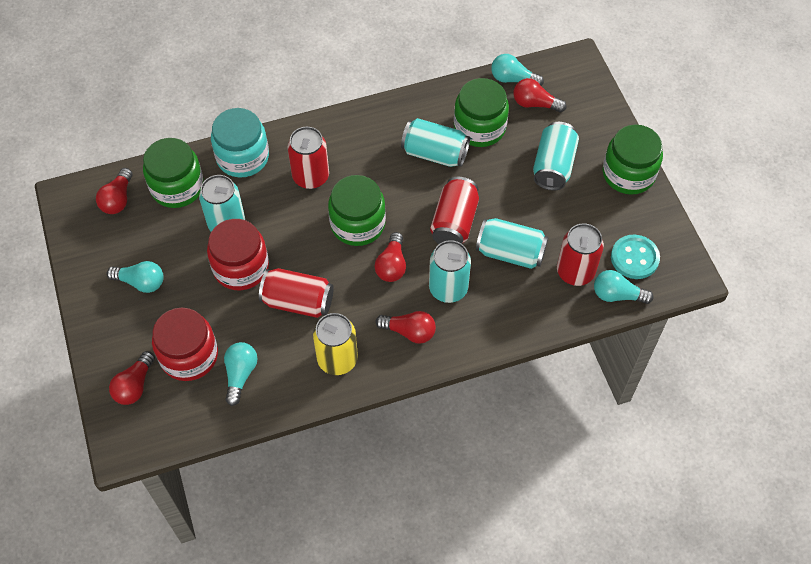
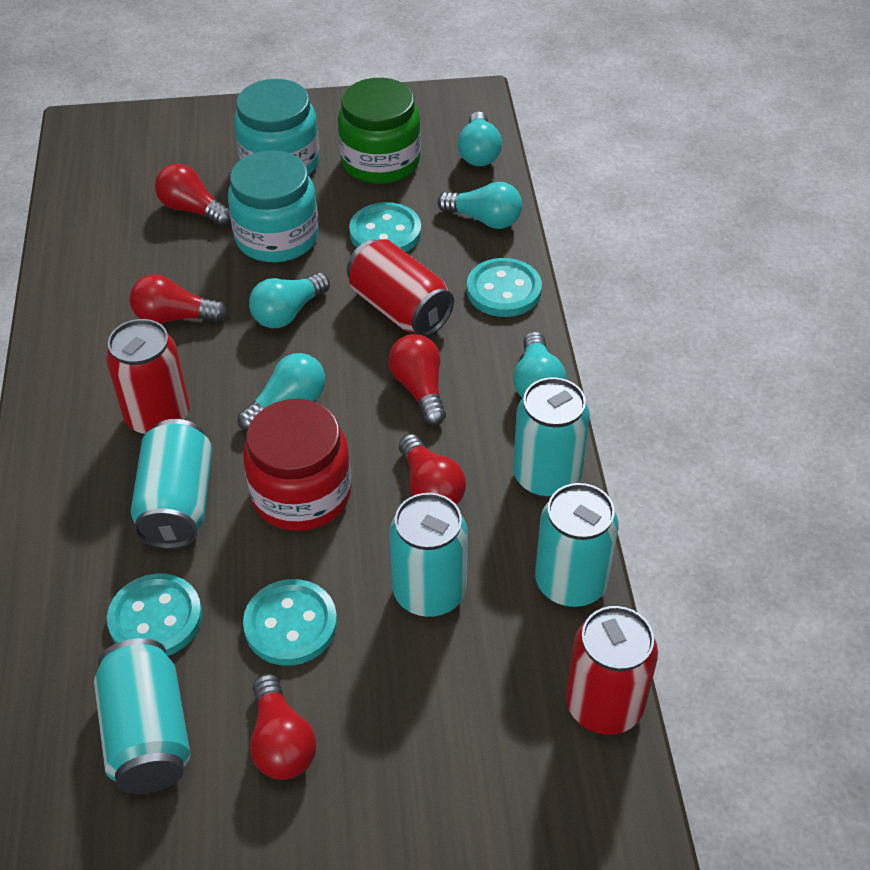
green jar: 4 -> 1
red can: 4 -> 3
red jar: 2 -> 1
turquoise button: 1 -> 4
turquoise jar: 1 -> 2
turquoise light bulb: 4 -> 5
yellow can: 1 -> 0

